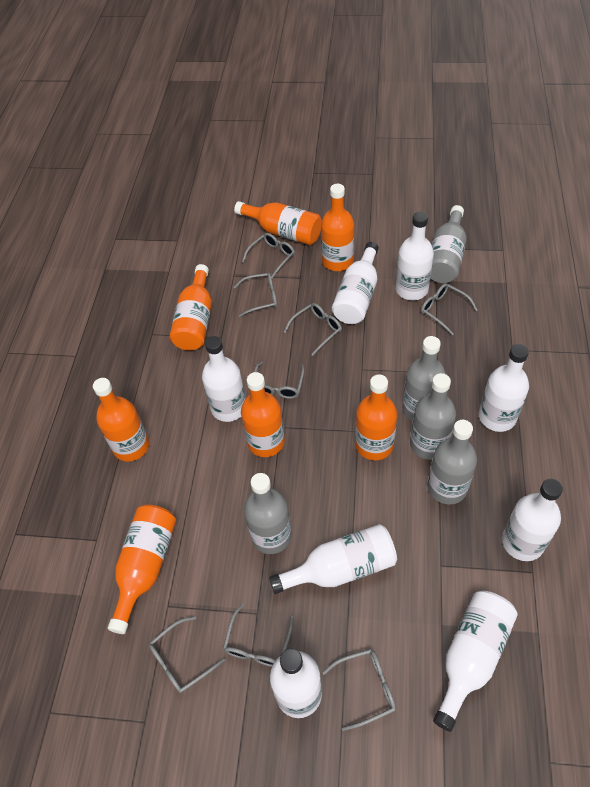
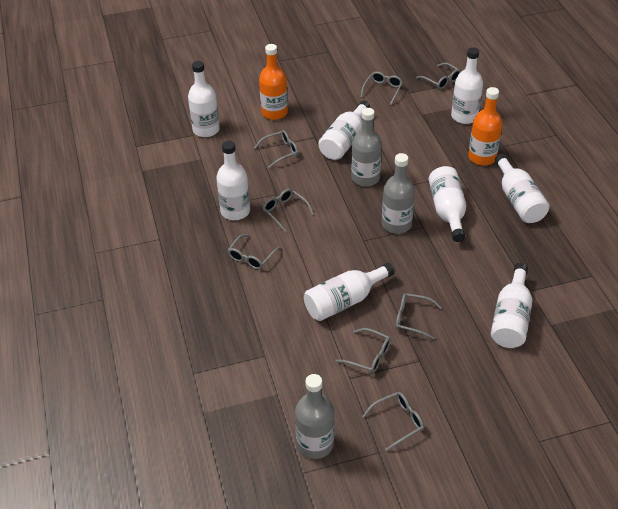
grey bottle: 5 -> 3
orange bottle: 7 -> 2

